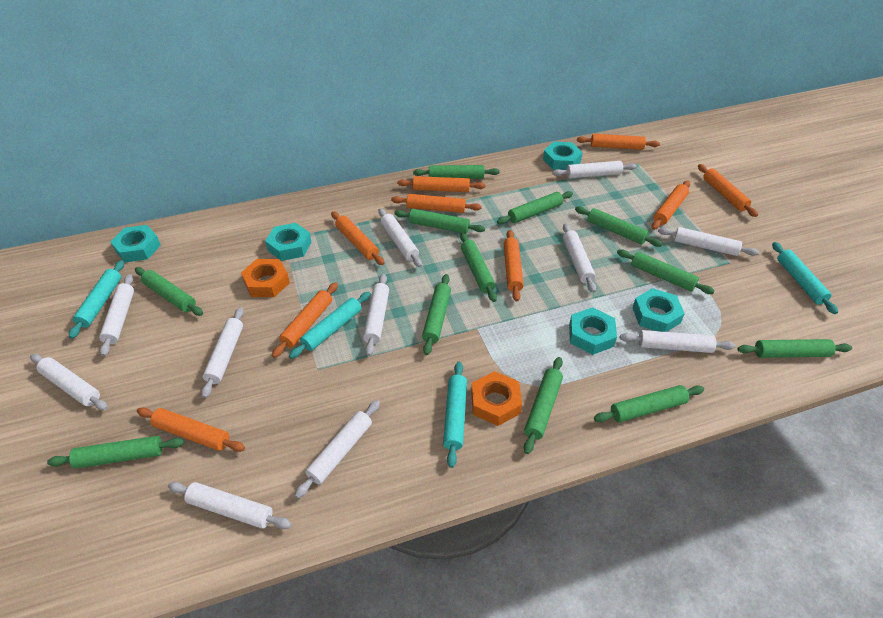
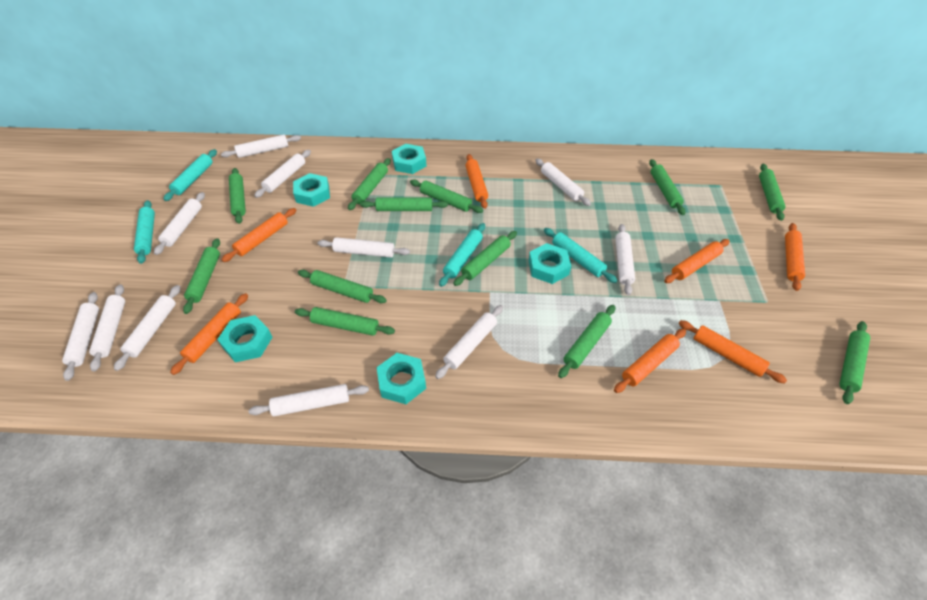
orange nut: 2 -> 0
orange rolling pin: 9 -> 7

